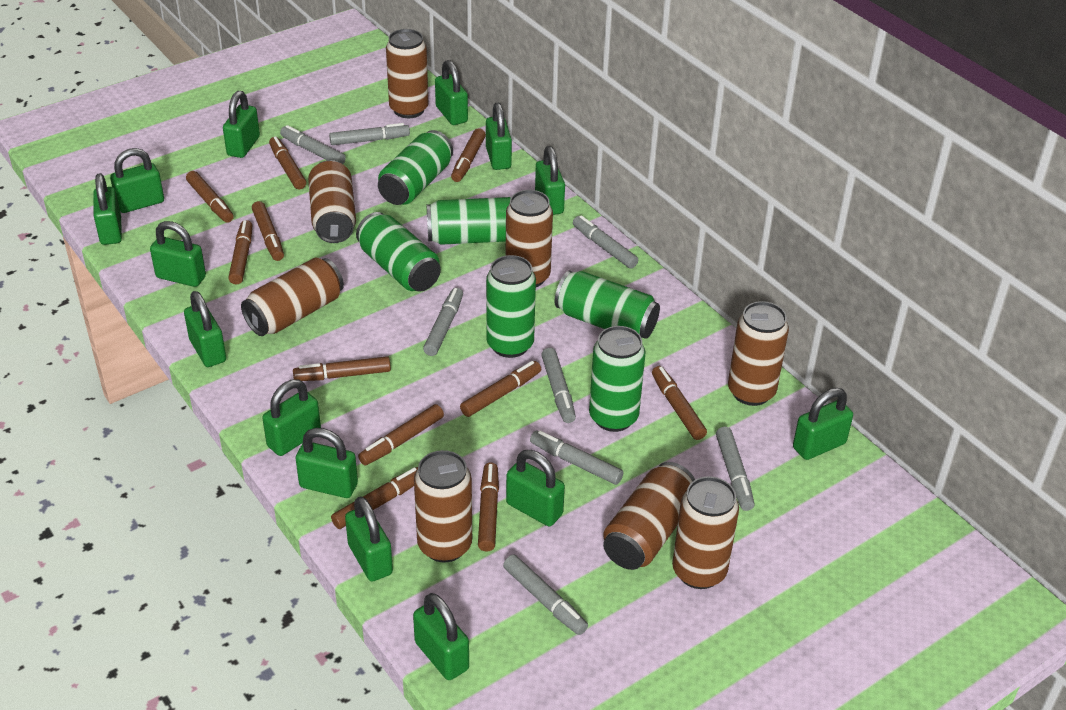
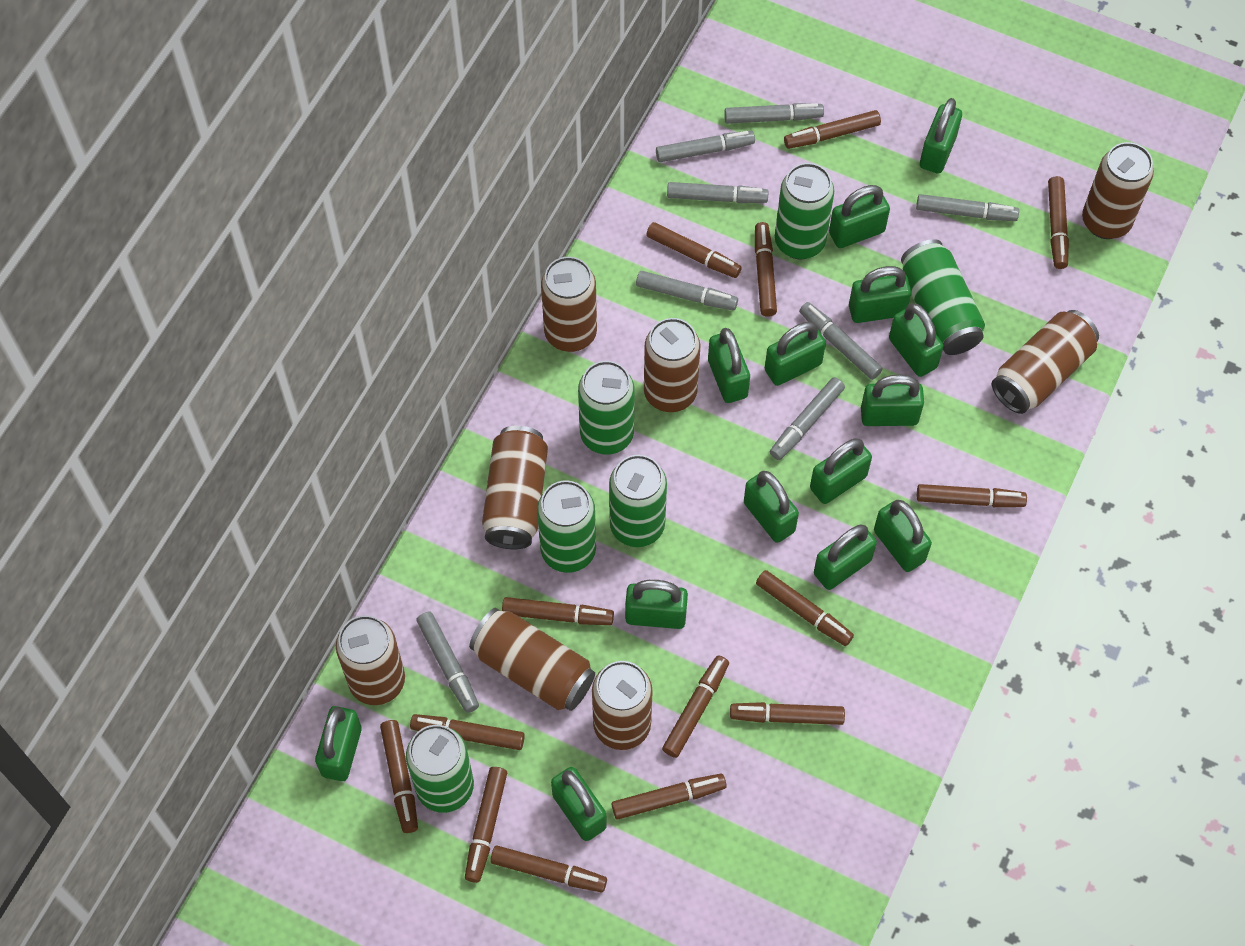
brown marker: 11 -> 14

